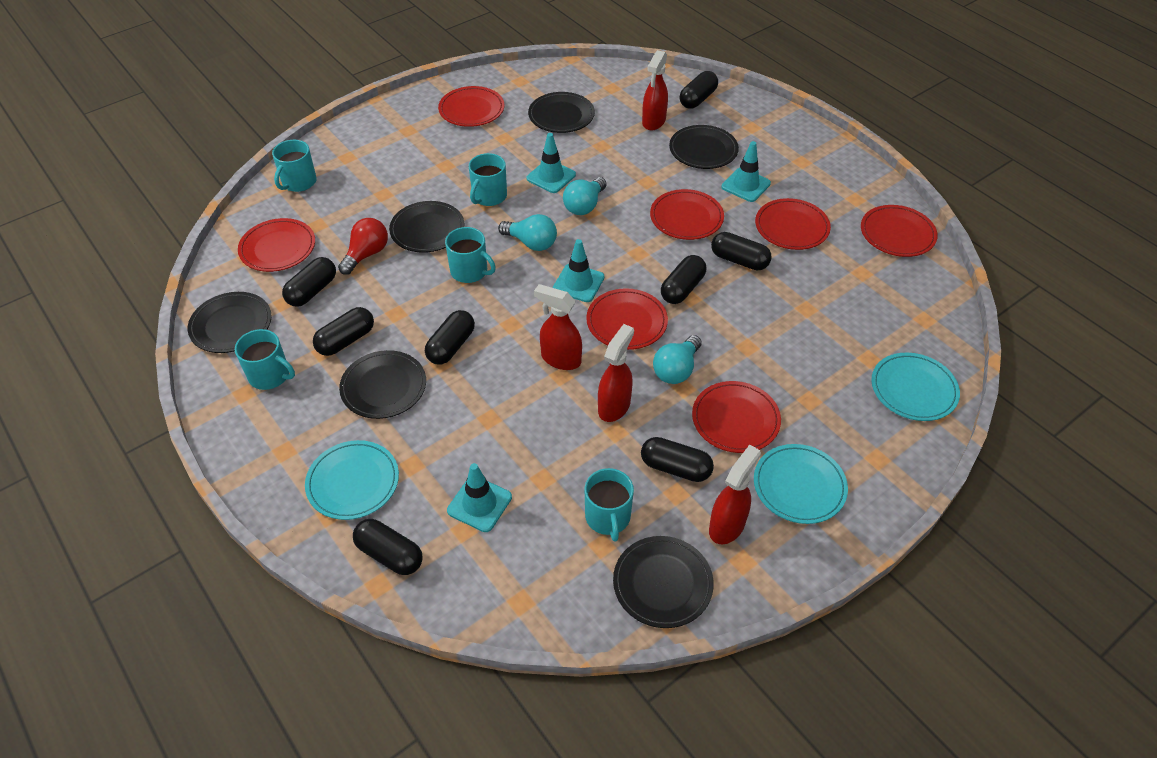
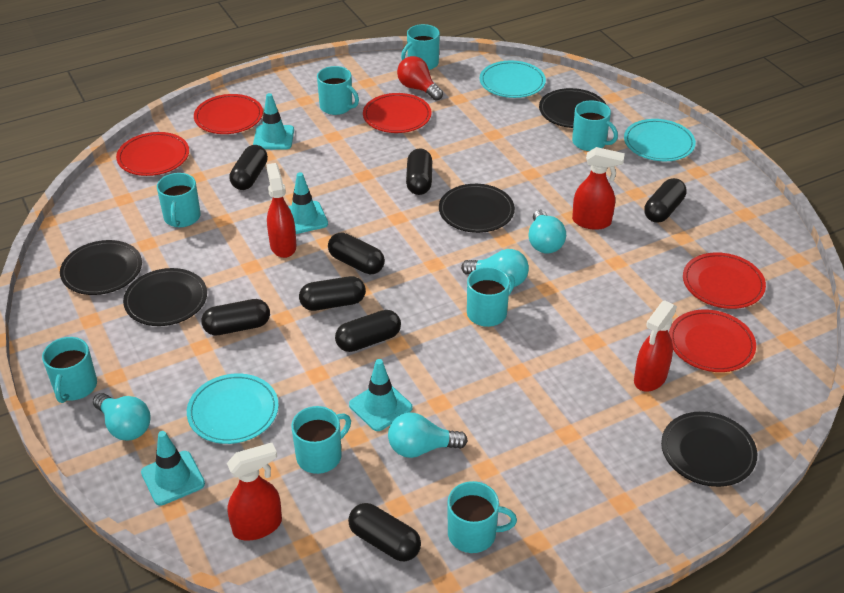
black plate: 6 -> 5
red plate: 7 -> 5
turquoise light bulb: 3 -> 4
turquoise mug: 5 -> 8

